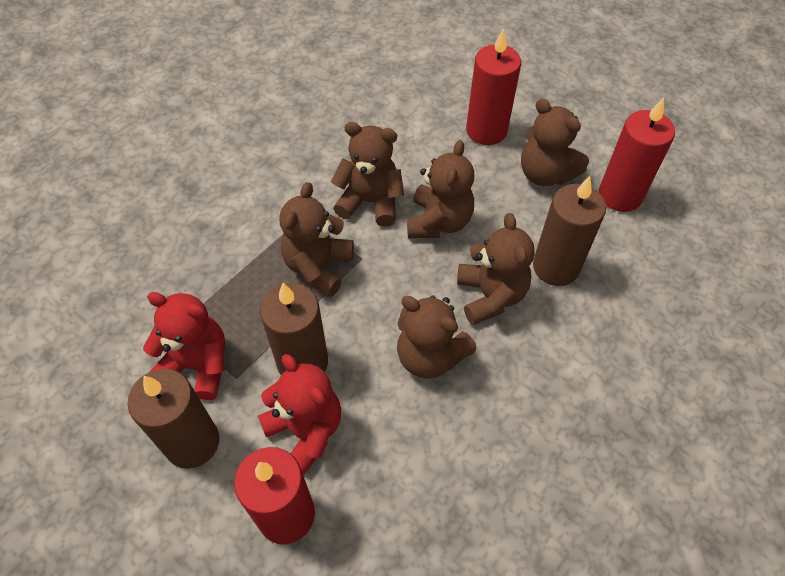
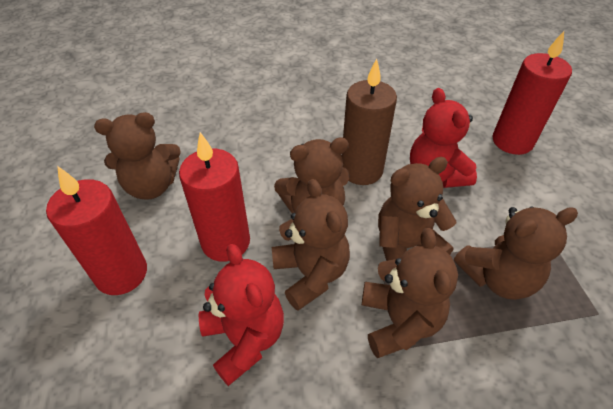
brown candle: 3 -> 1

